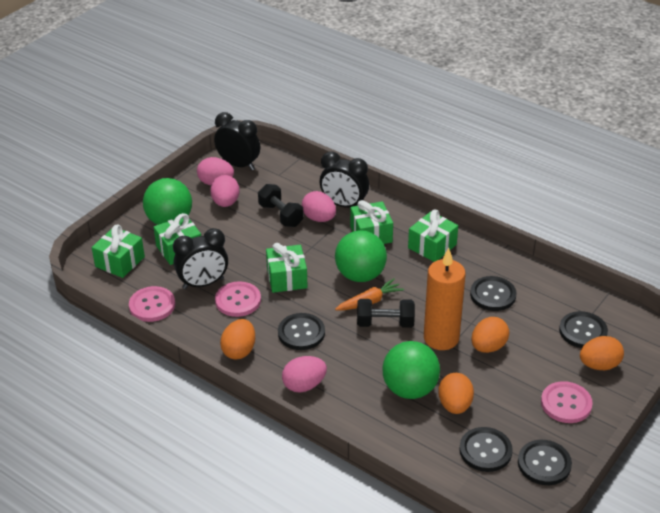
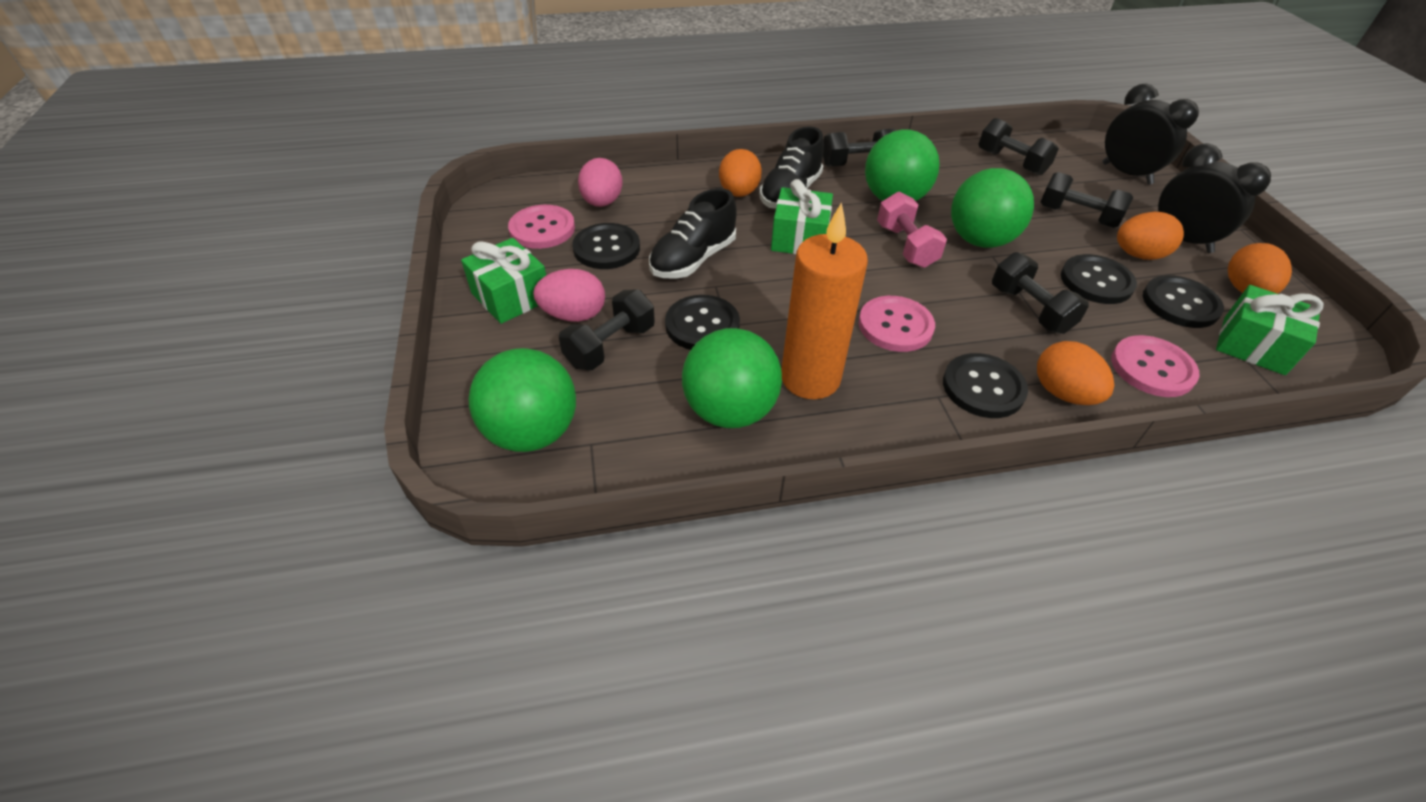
black clock: 3 -> 2
black dumbbell: 2 -> 5
black shoe: 0 -> 2
green ball: 3 -> 4
green gift: 5 -> 3
orange carrot: 1 -> 0
pink dumbbell: 0 -> 1
pink egg: 4 -> 2

